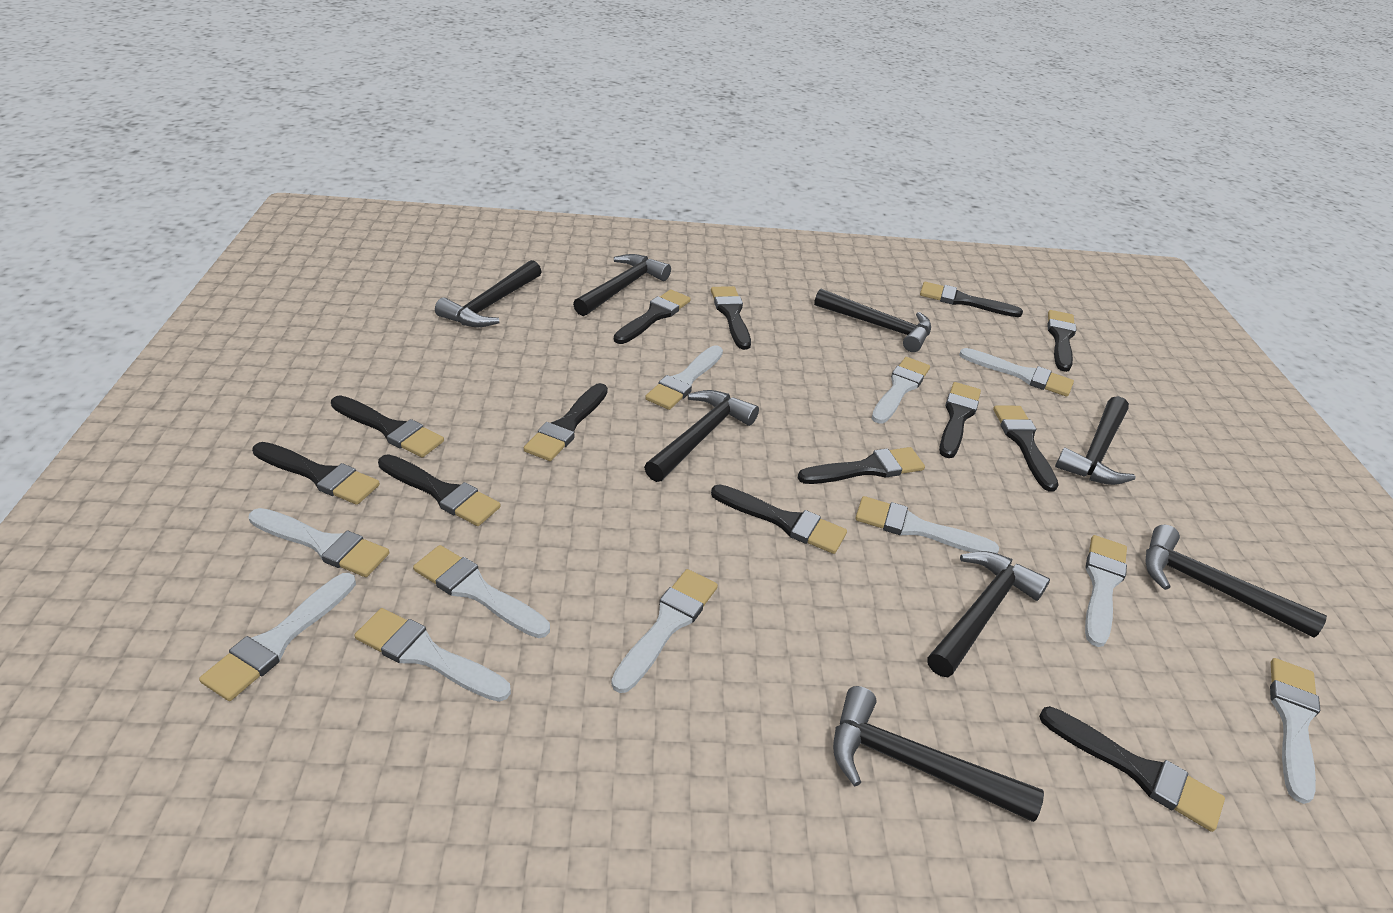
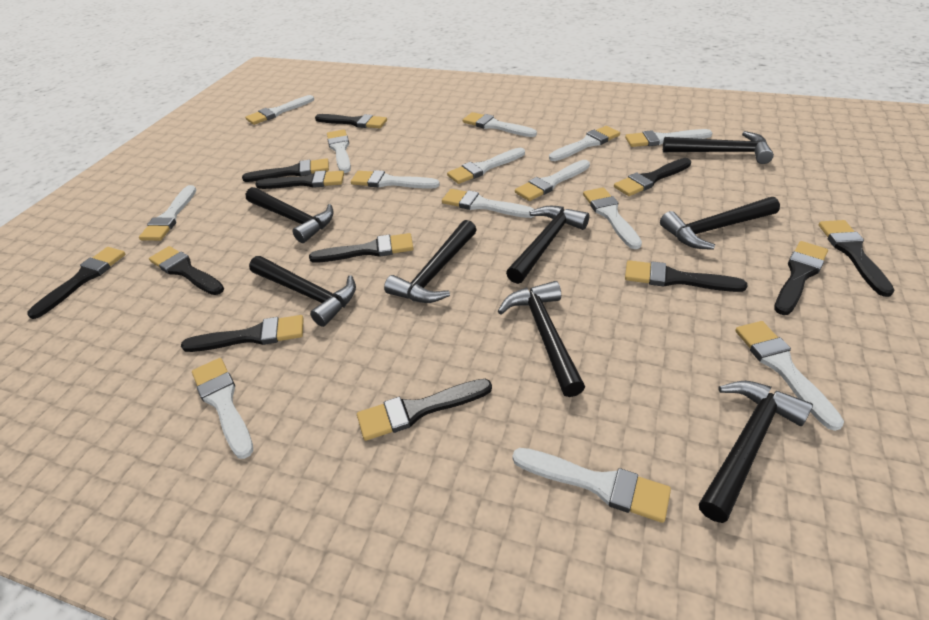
black brush: 13 -> 12
white brush: 11 -> 14

